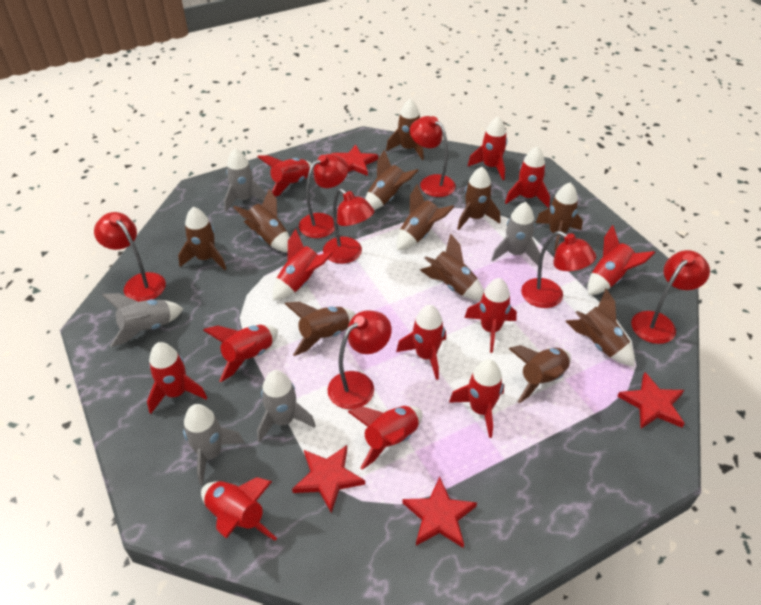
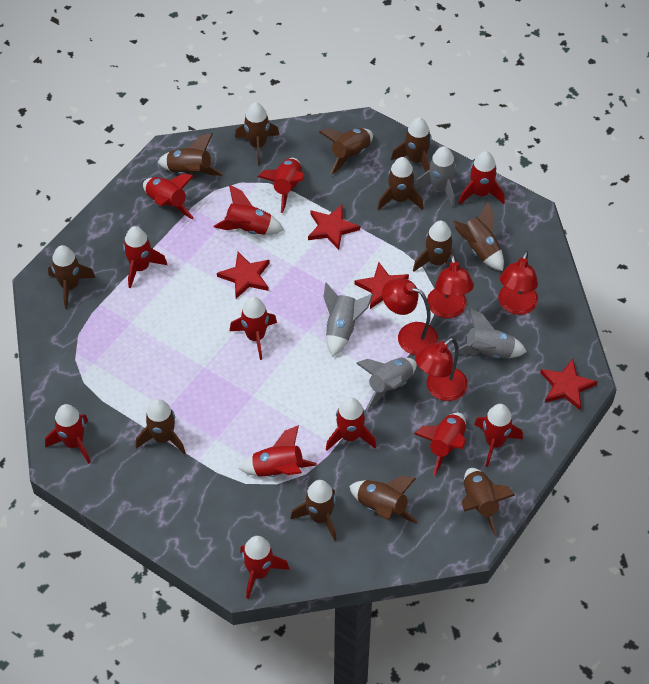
brown rocket: 11 -> 12
grey rocket: 5 -> 4
red lamp: 7 -> 4

